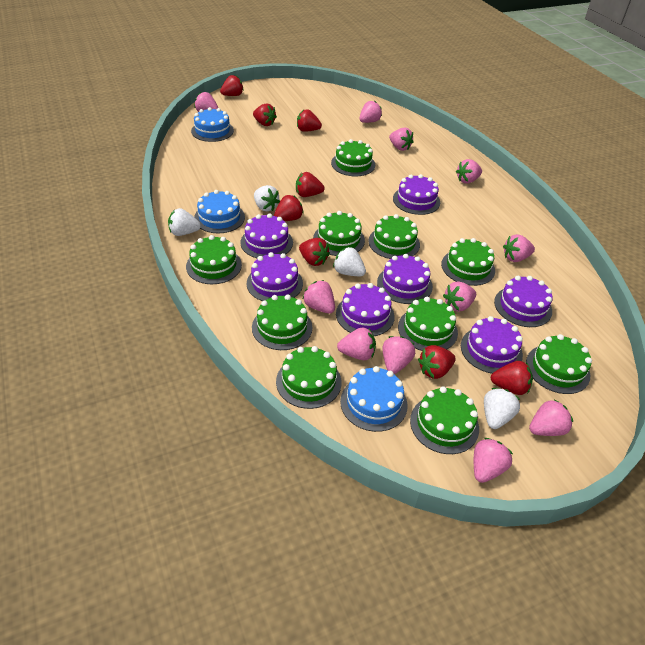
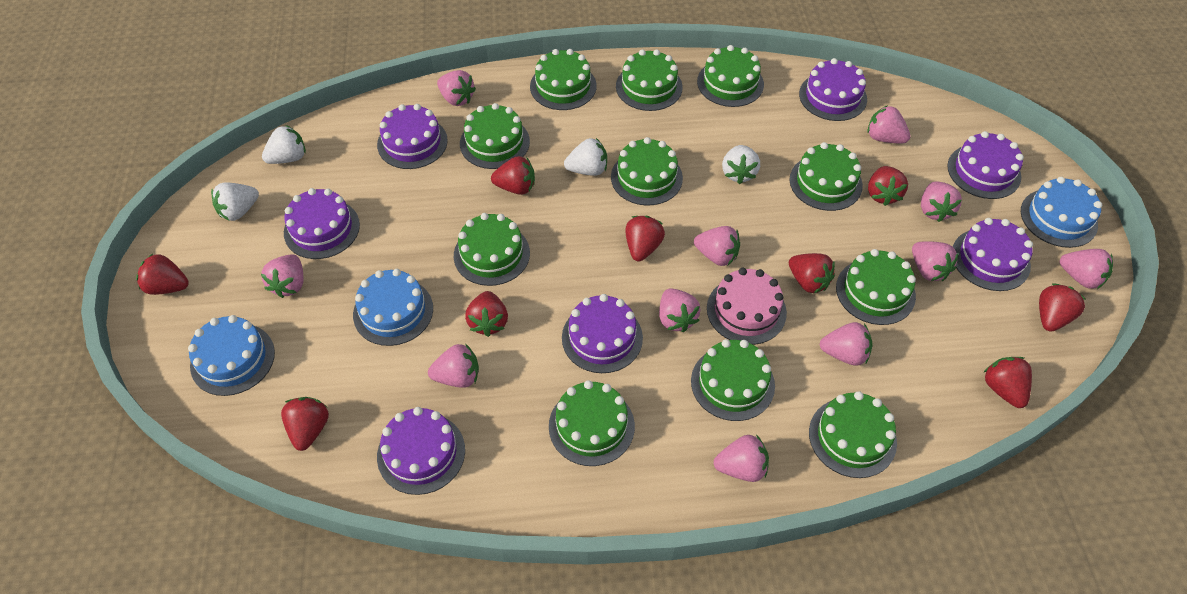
green cake: 10 -> 11
pink cake: 0 -> 1
red strawberry: 8 -> 9

